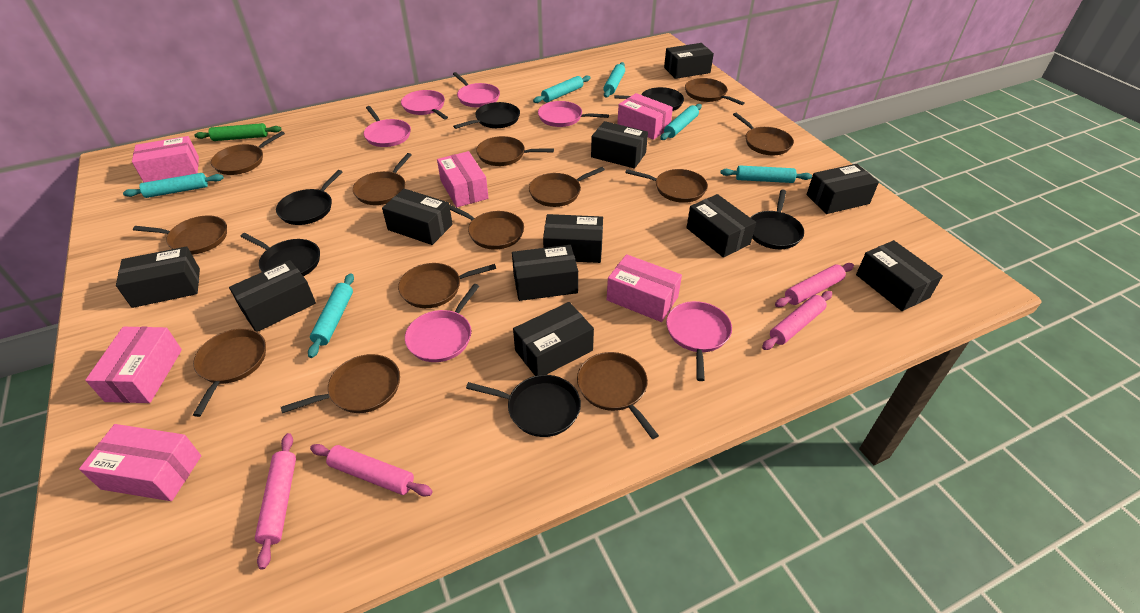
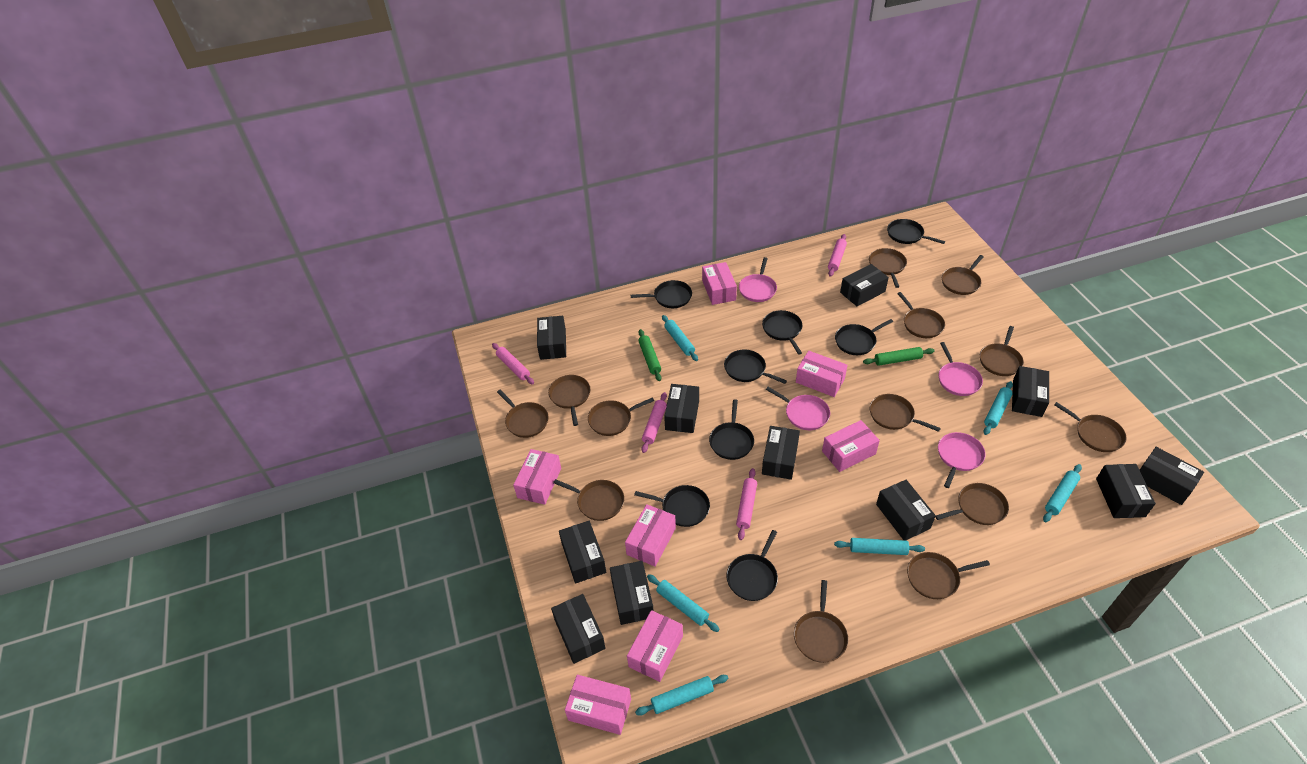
black pan: 6 -> 8
green rolling pin: 1 -> 2
pink box: 6 -> 7
pink pan: 6 -> 4

